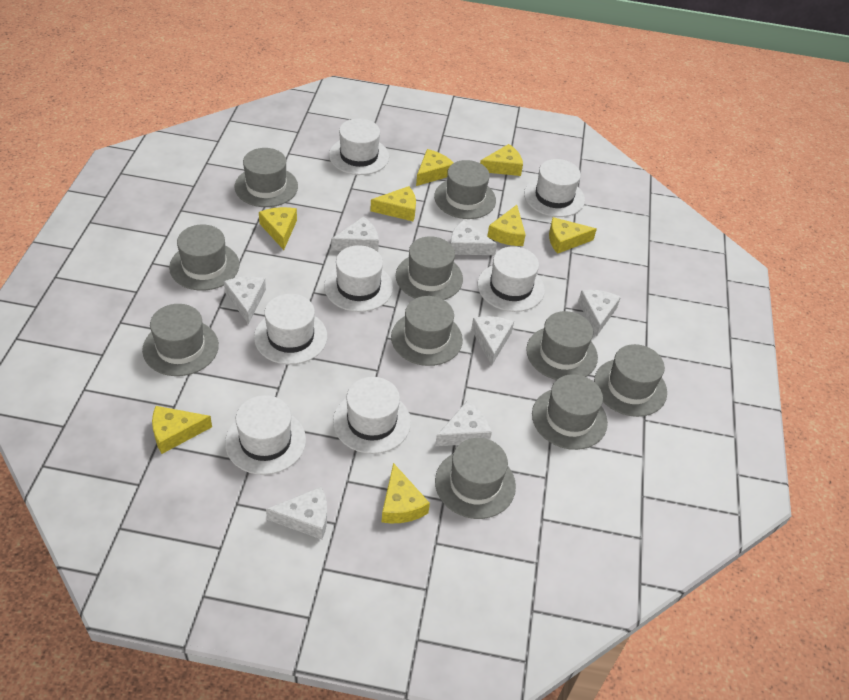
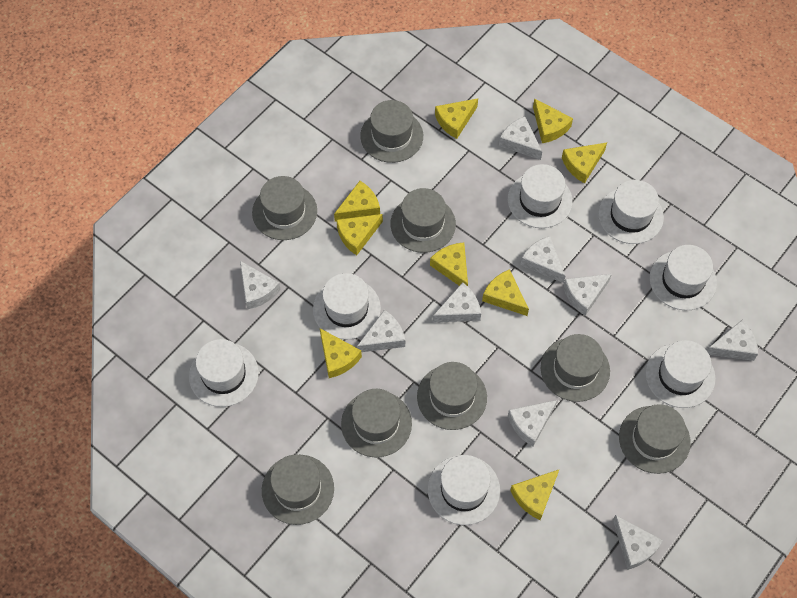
grey hat: 10 -> 8
white cheese: 7 -> 9
yellow cheese: 8 -> 9

